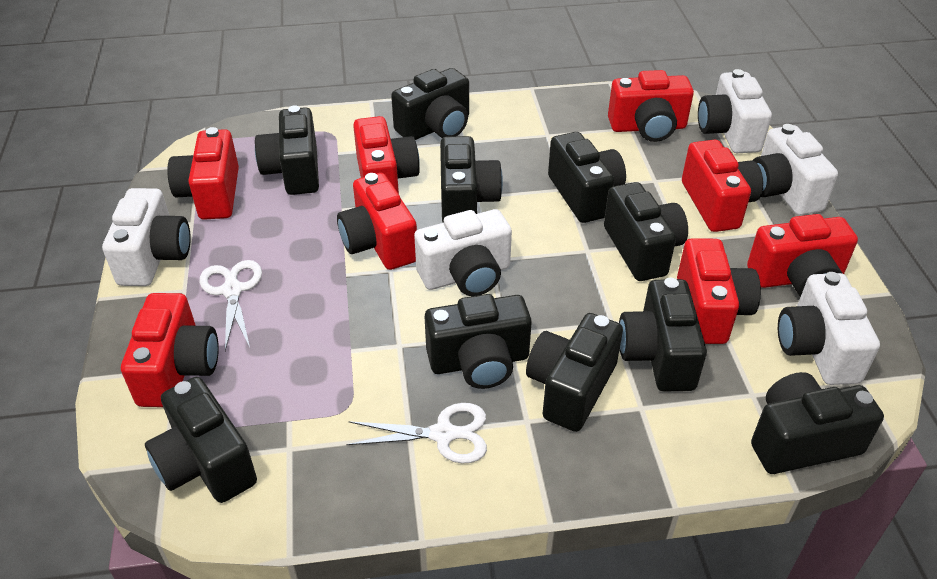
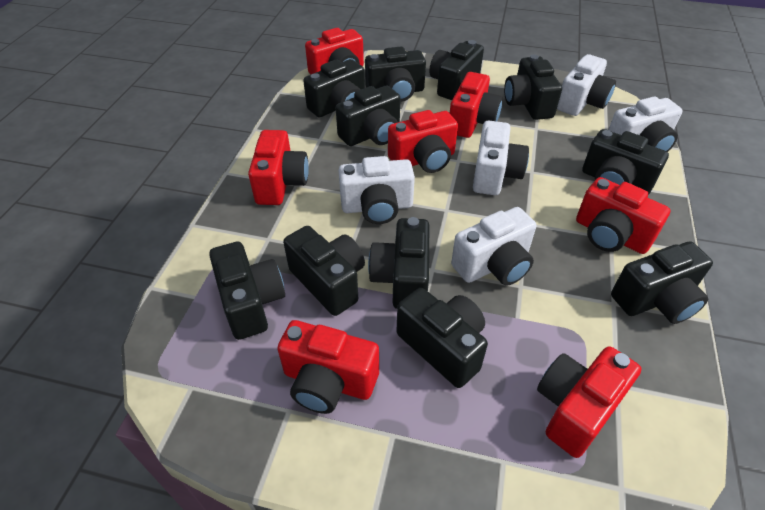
black camera: 10 -> 11
red camera: 8 -> 7
white scissors: 2 -> 0

